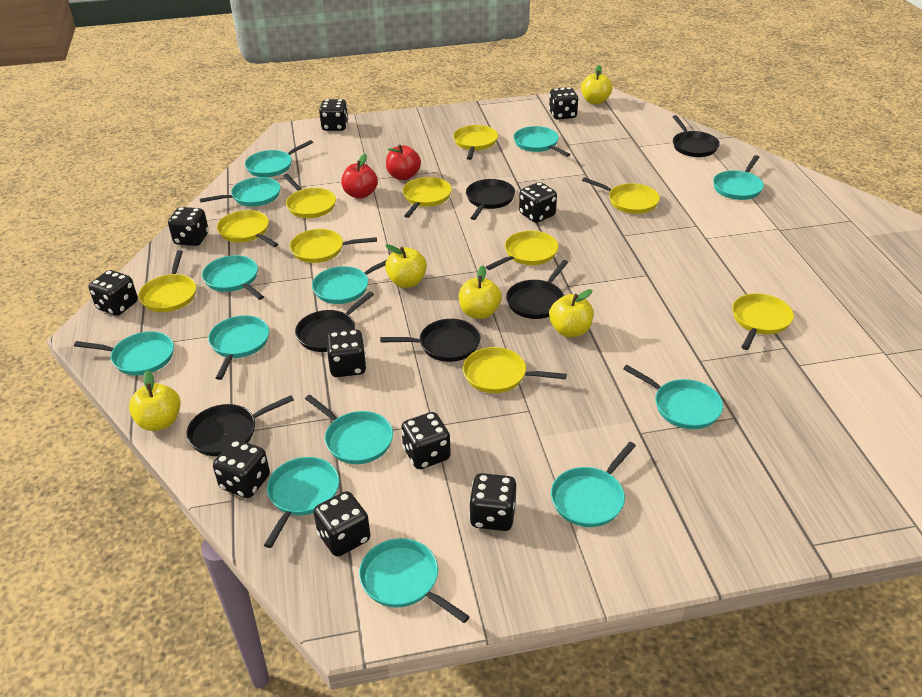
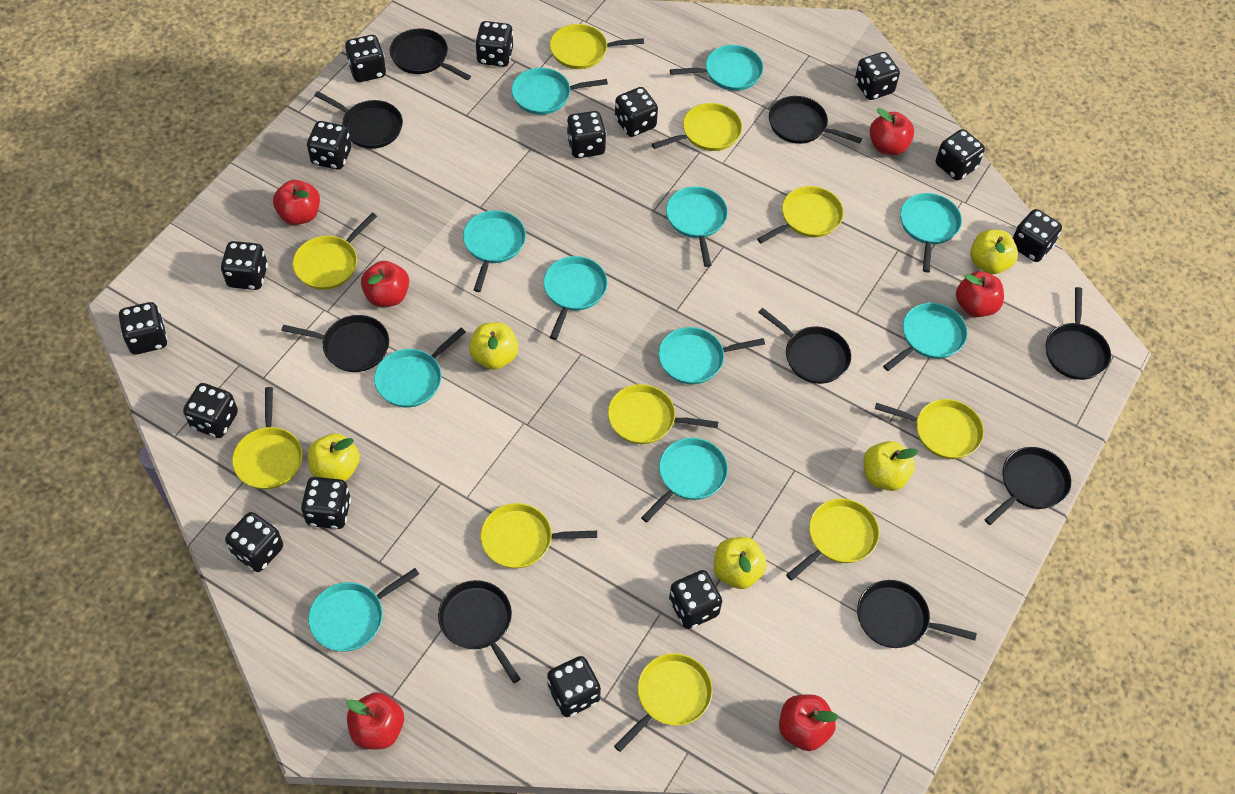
black dice: 10 -> 15
black pan: 6 -> 9
red apple: 2 -> 6
turquoise pan: 13 -> 11

